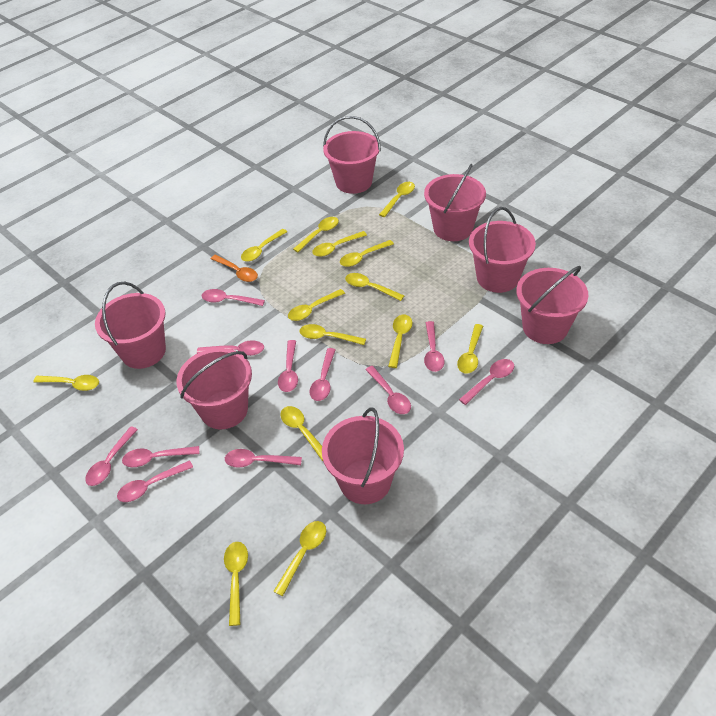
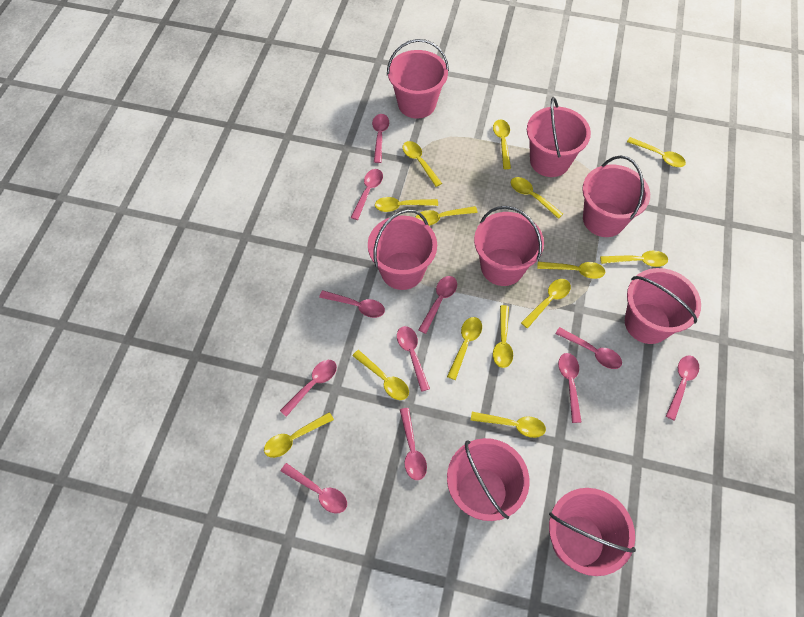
orange spoon: 1 -> 0
pink bucket: 7 -> 8

